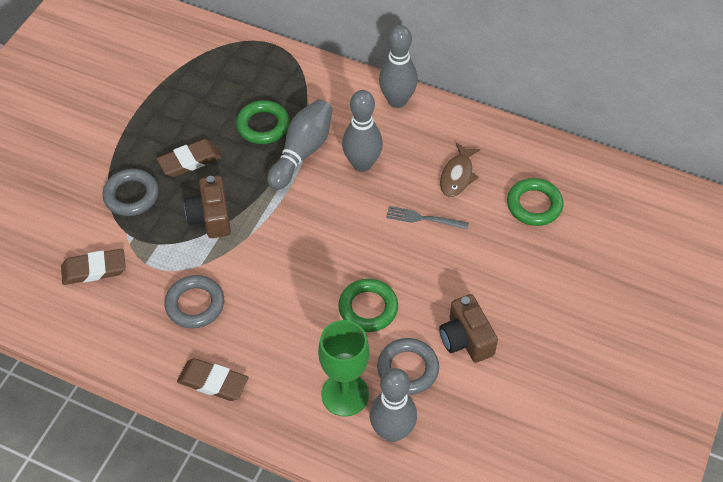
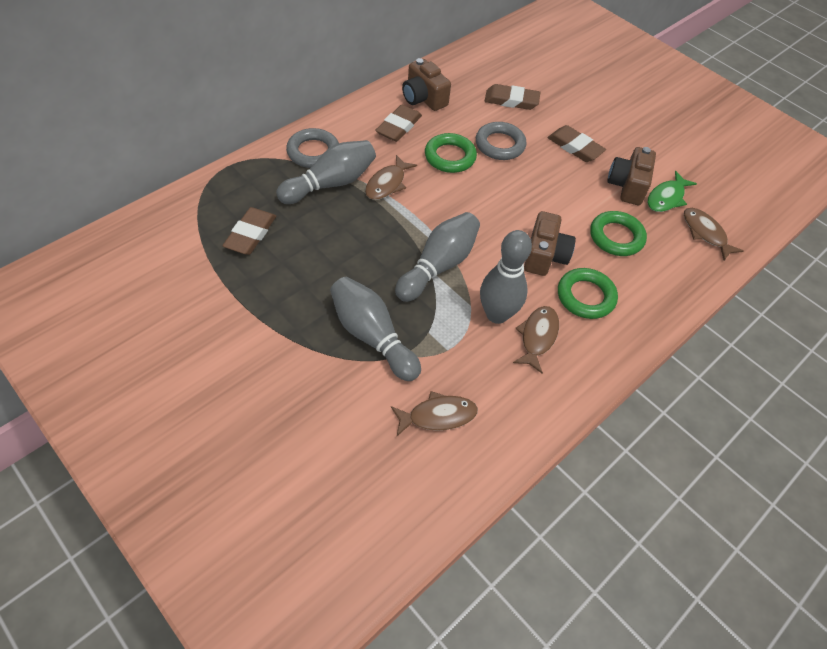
brown camera: 2 -> 3
brown eraser: 3 -> 4
brown fish: 1 -> 4
green fish: 0 -> 1
green goblet: 1 -> 0
grey fork: 1 -> 0
grey ring: 3 -> 2

